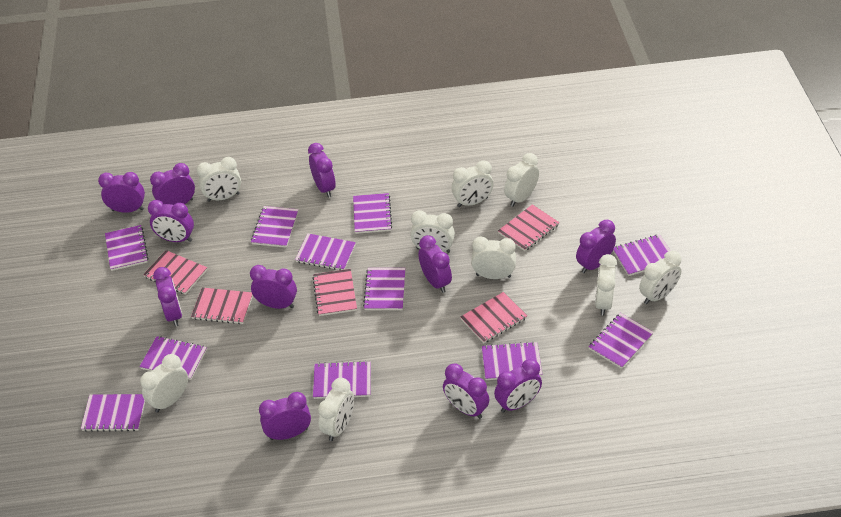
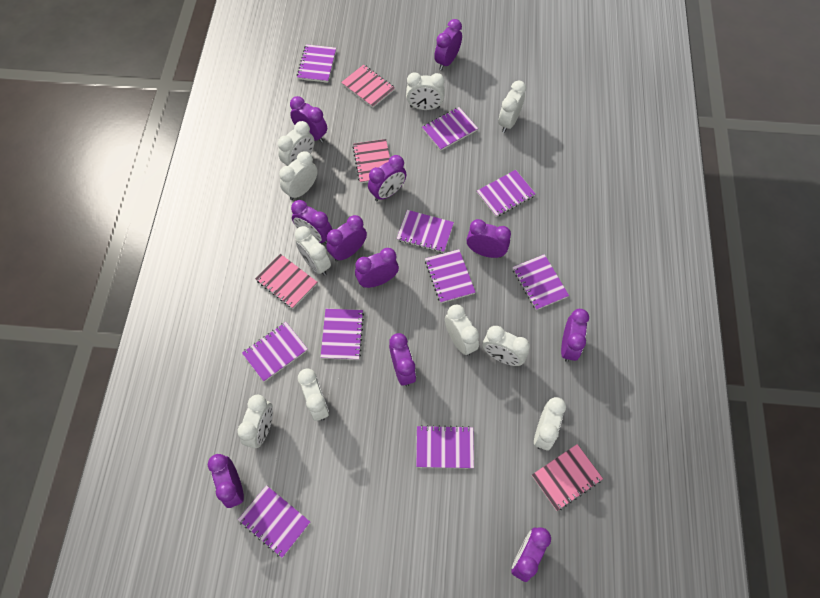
pink notebook: 5 -> 4
purple notebook: 11 -> 10
white clock: 9 -> 10

